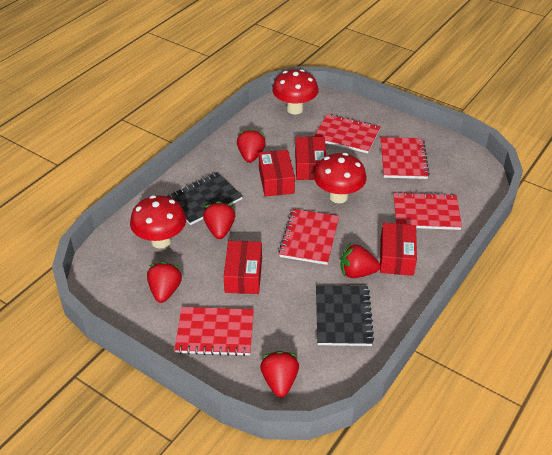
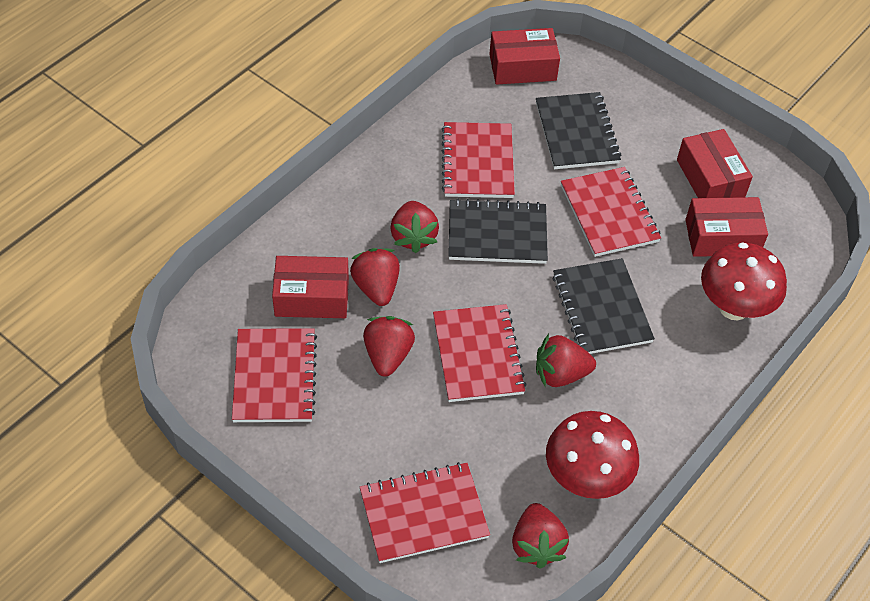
black notebook: 2 -> 3
red mushroom: 3 -> 2

